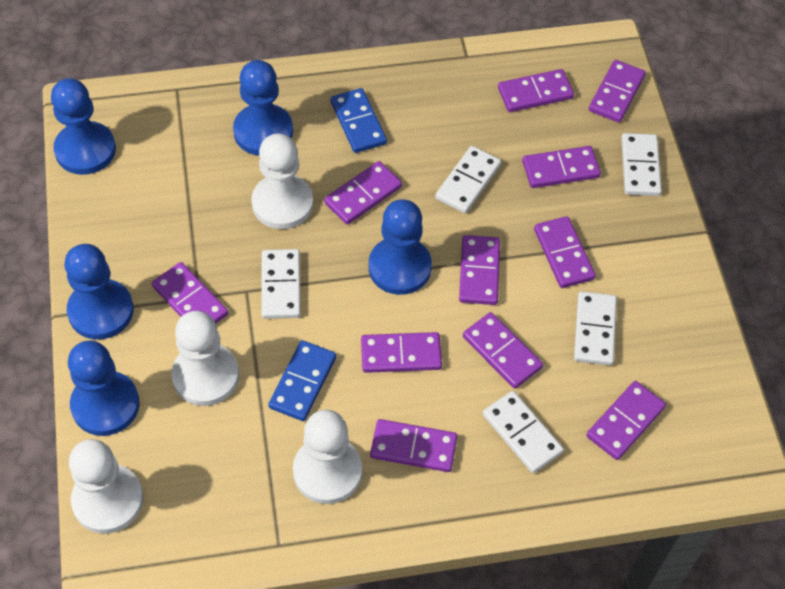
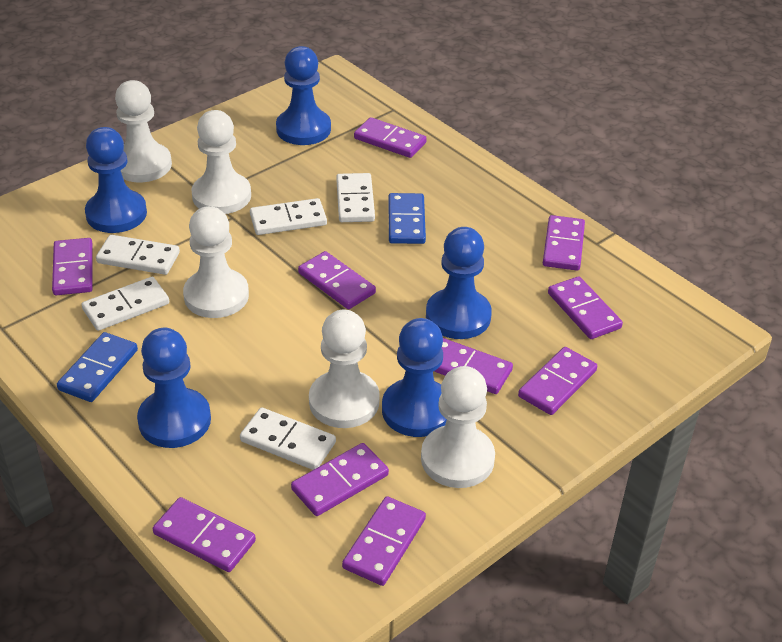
purple domino: 11 -> 10
white pawn: 4 -> 5

